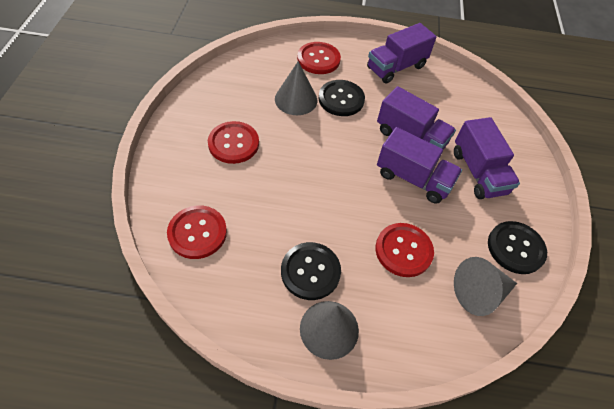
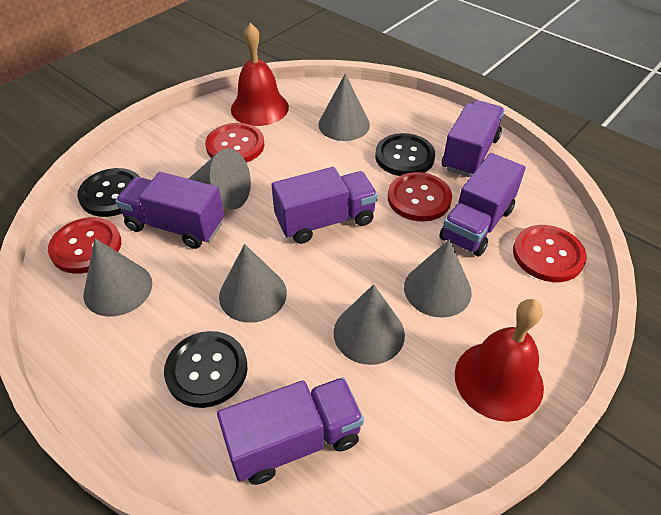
grey cone: 3 -> 6
purple truck: 4 -> 5
red bell: 0 -> 2

